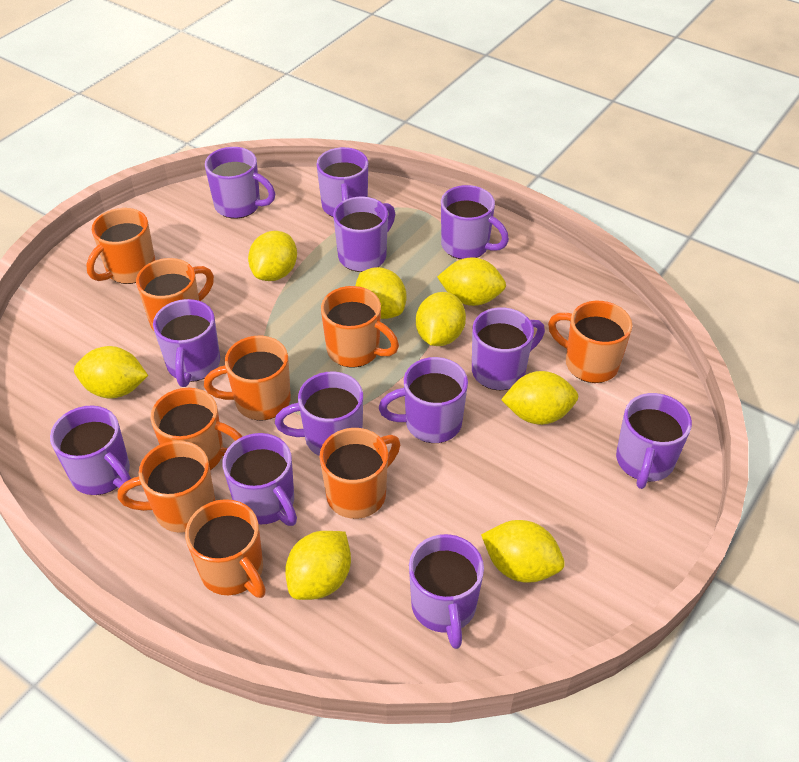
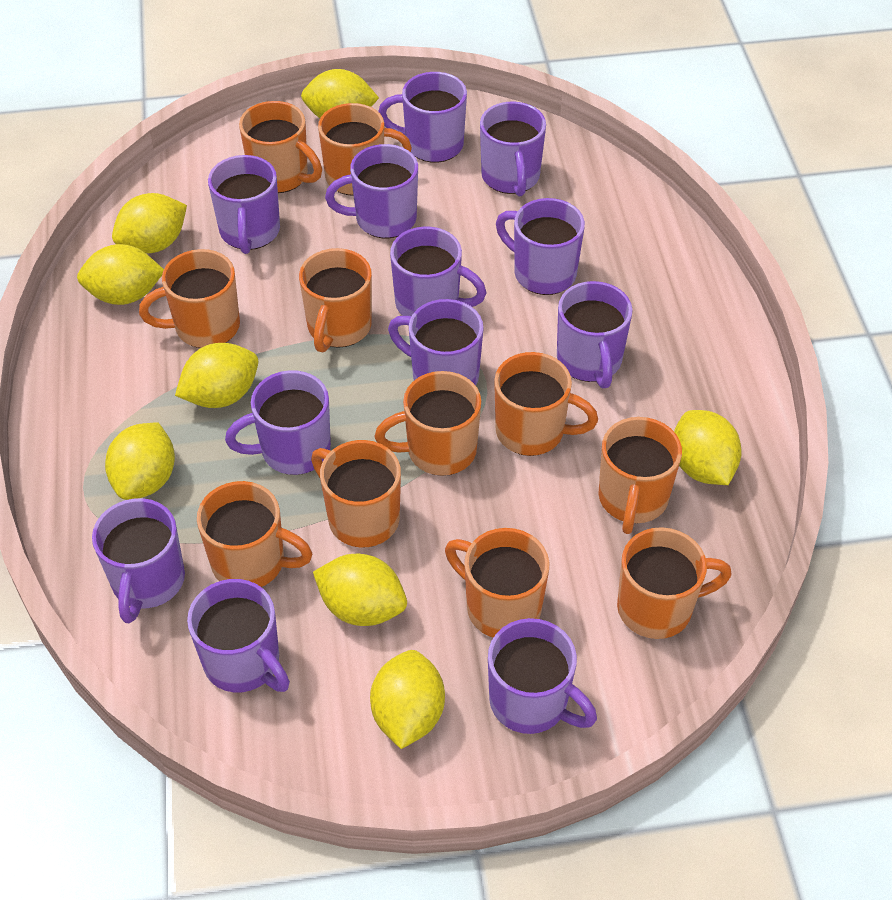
orange mug: 9 -> 11

